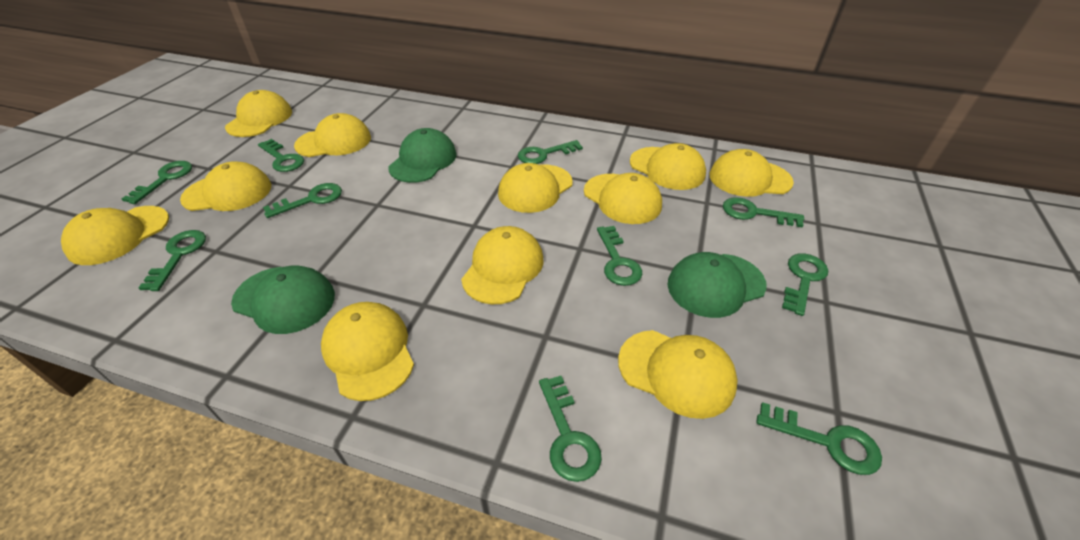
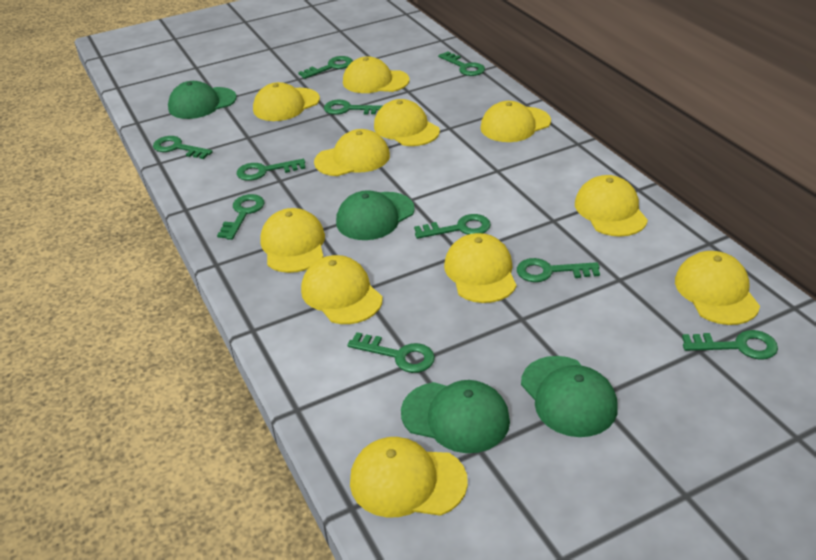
green cap: 3 -> 4

